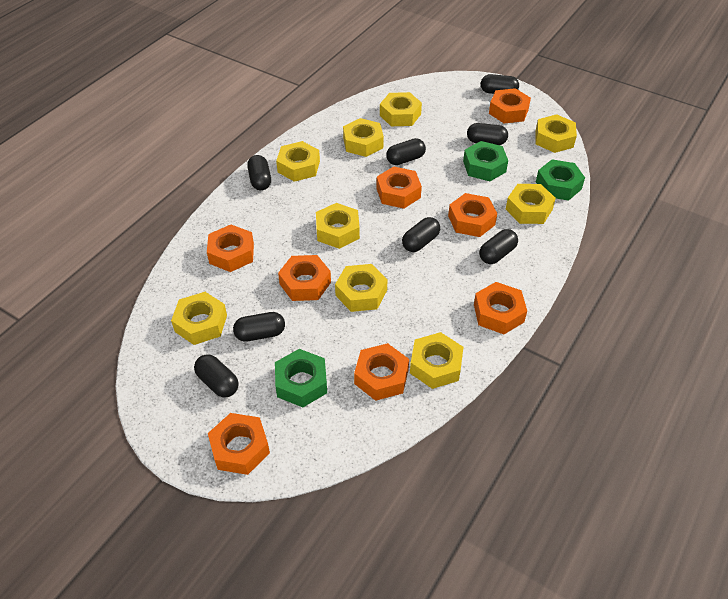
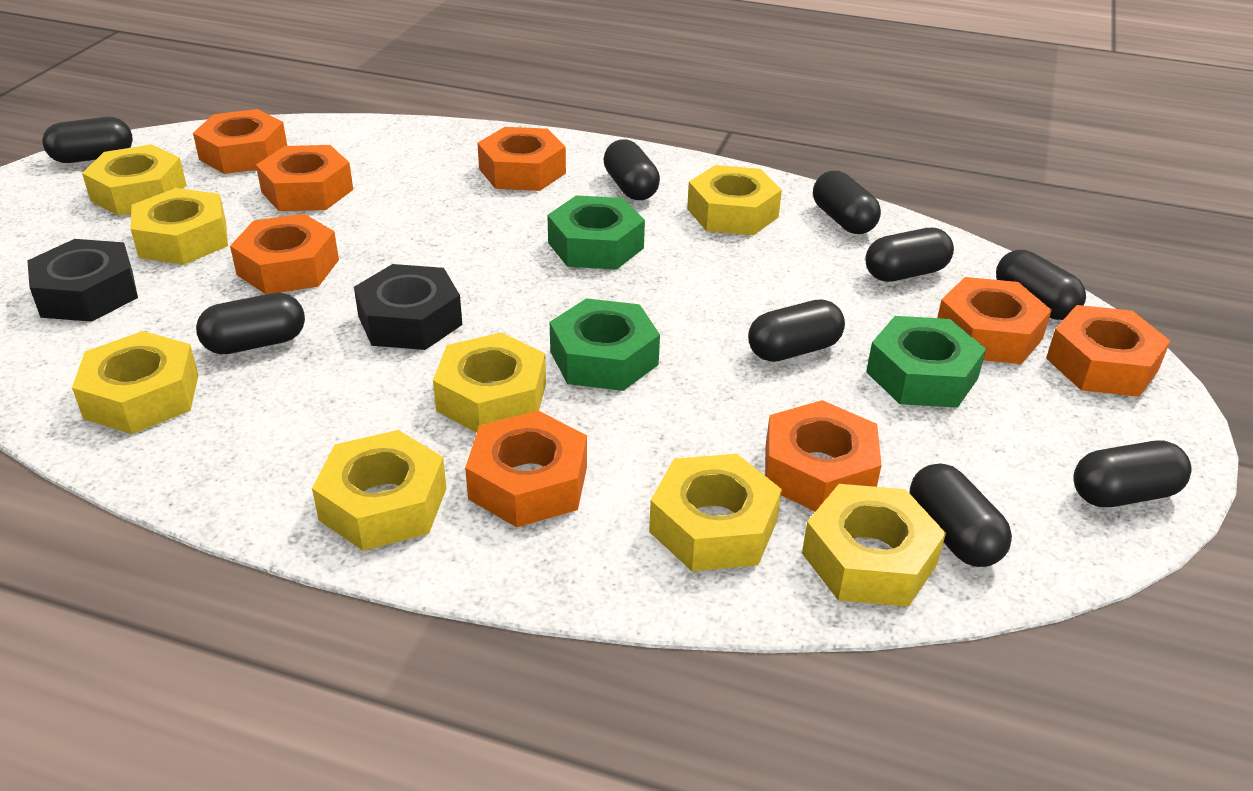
black capsule: 8 -> 9
black nut: 0 -> 2
yellow nut: 9 -> 8

